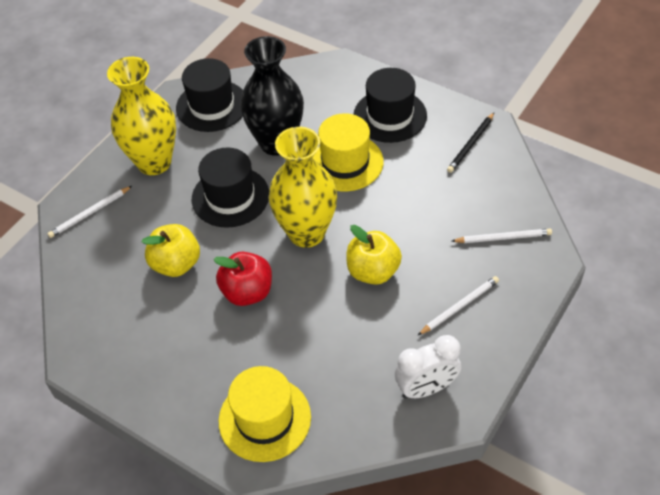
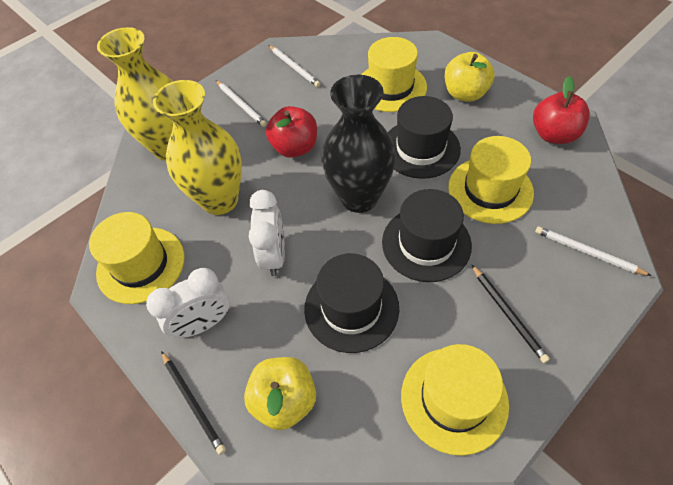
black pencil: 1 -> 2
red apple: 1 -> 2
white clock: 1 -> 2
yellow hat: 2 -> 4

